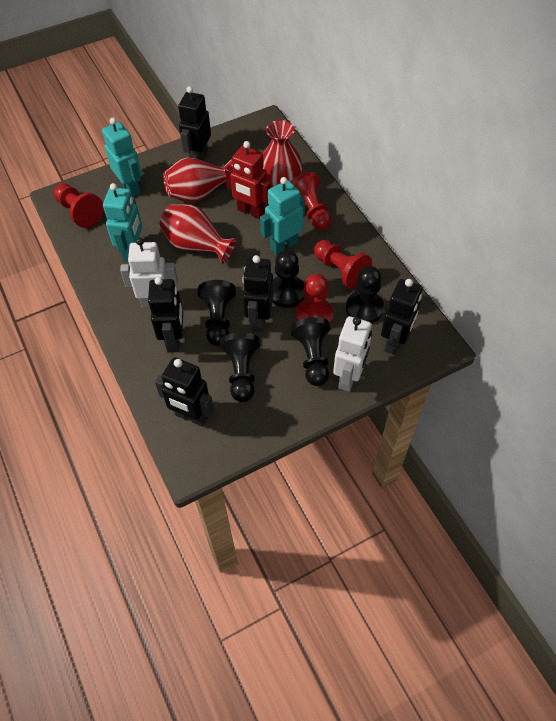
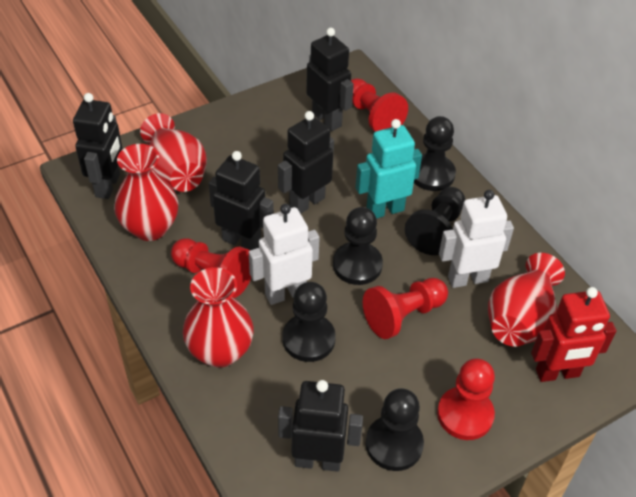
red vase: 3 -> 4
turquoise robot: 3 -> 1

